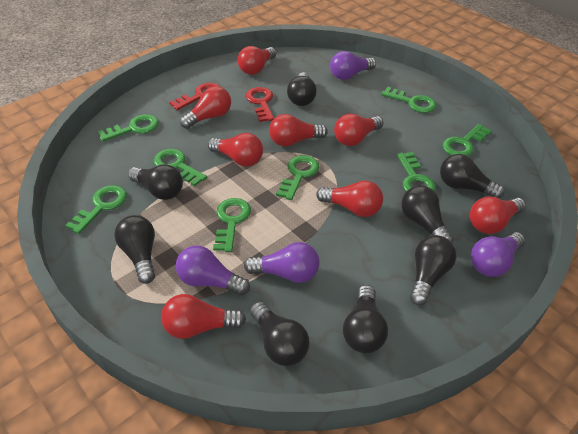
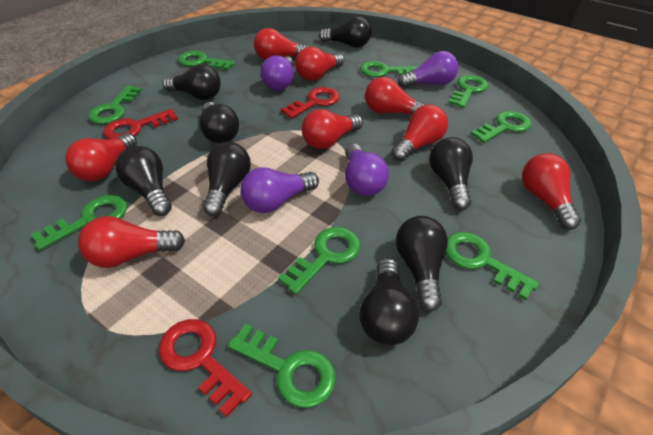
green key: 8 -> 9
red key: 2 -> 3

